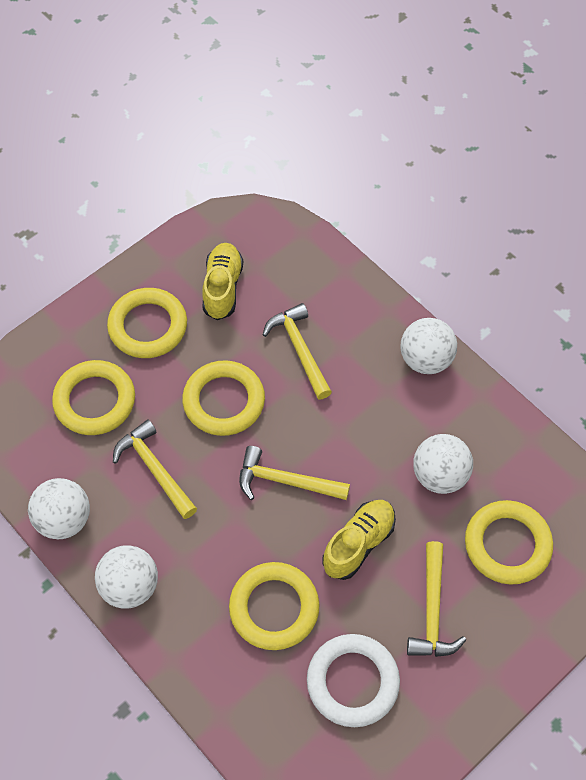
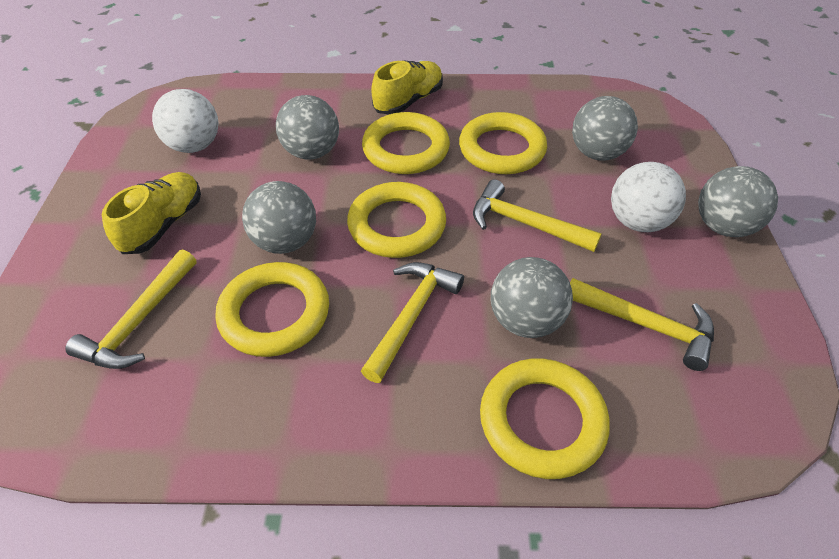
grey ball: 0 -> 5
white ball: 4 -> 2
white ring: 1 -> 0

